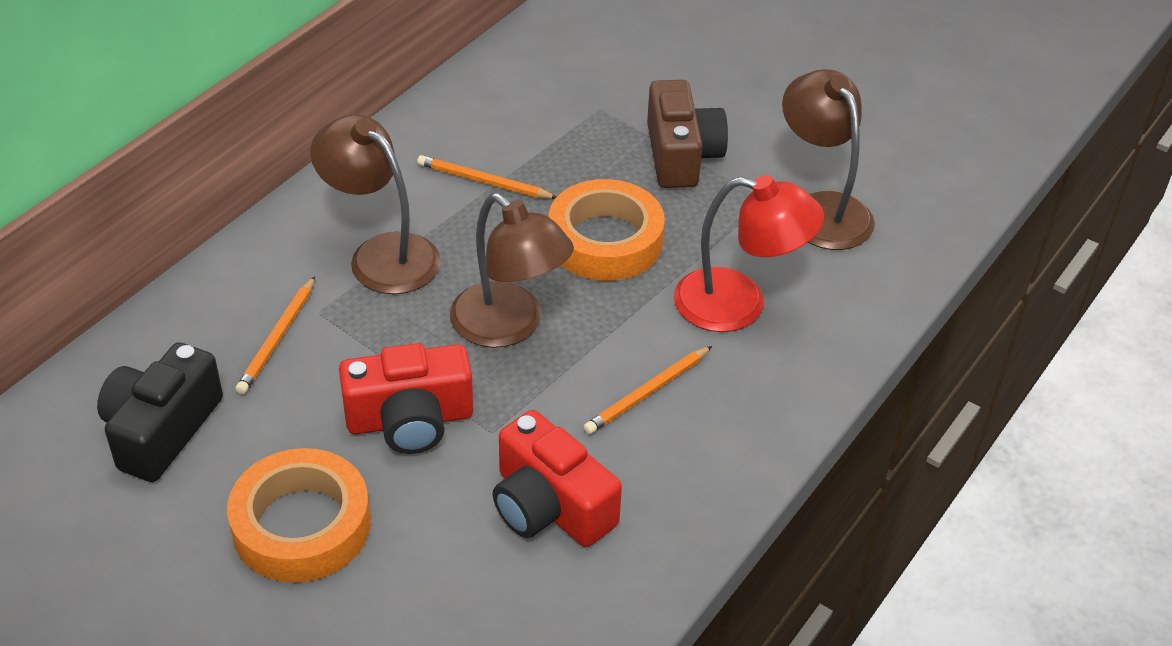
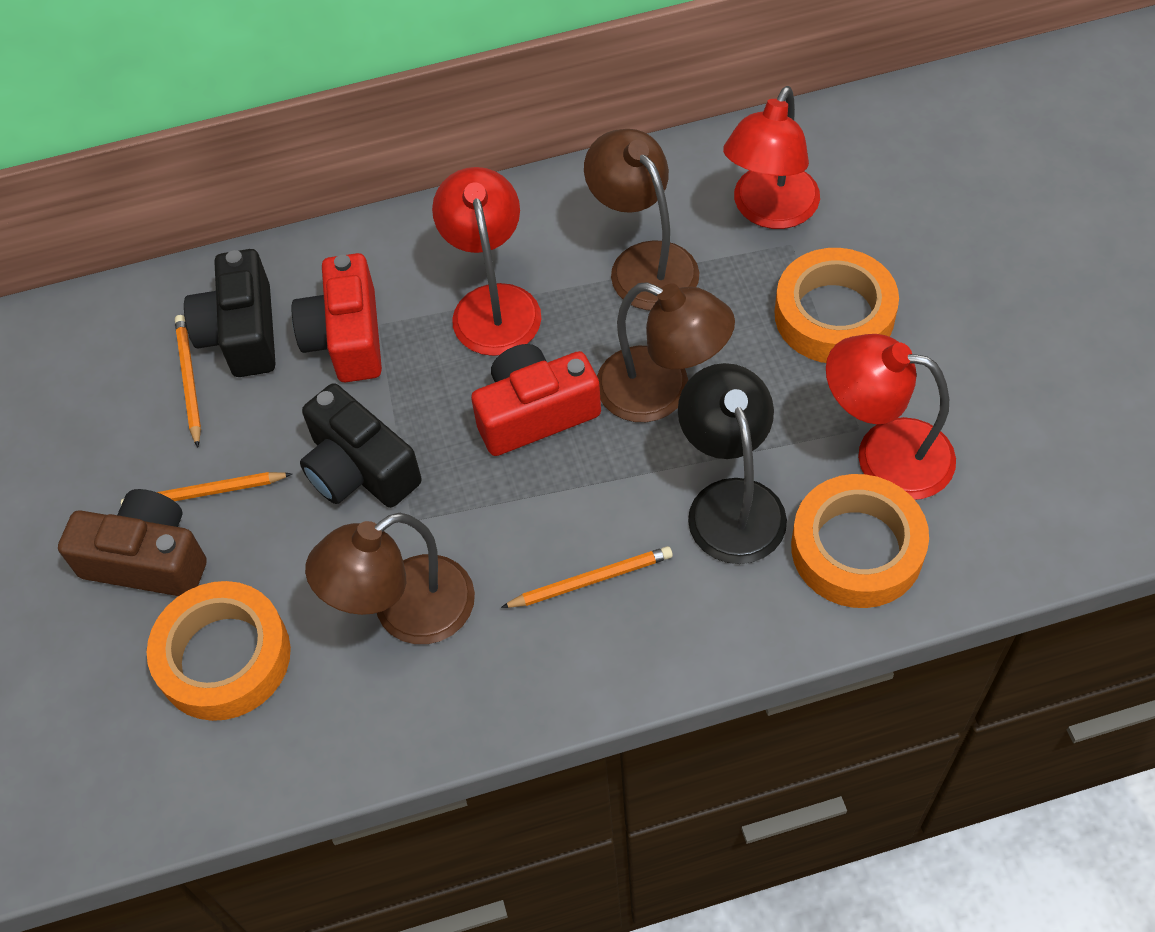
black camera: 1 -> 2
black lamp: 0 -> 1
orange tape: 2 -> 3
red lamp: 1 -> 3

